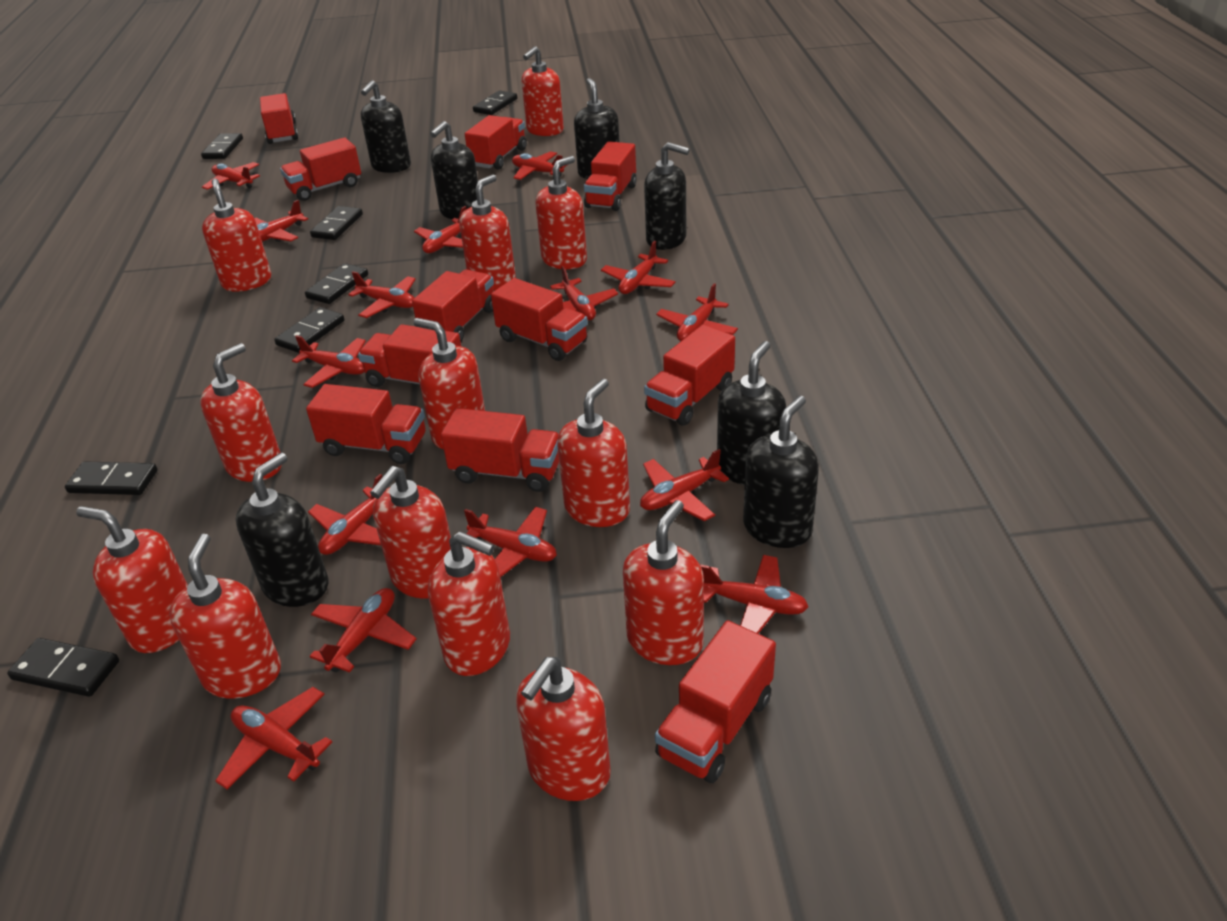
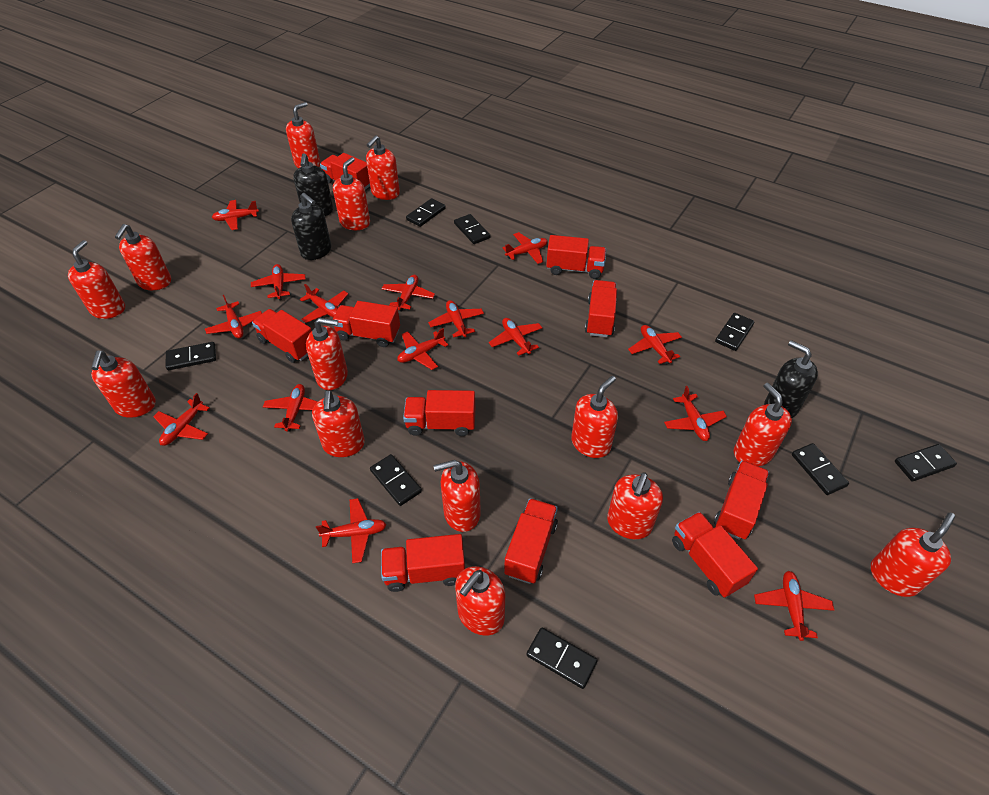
black domino: 7 -> 8
black soap dispenser: 7 -> 3
red soap dispenser: 13 -> 14
red truck: 11 -> 10

